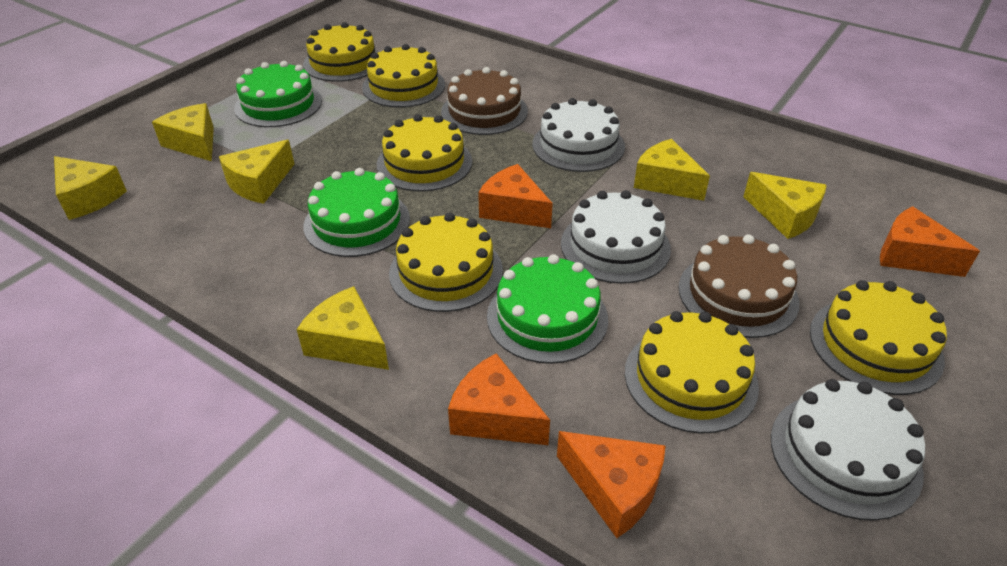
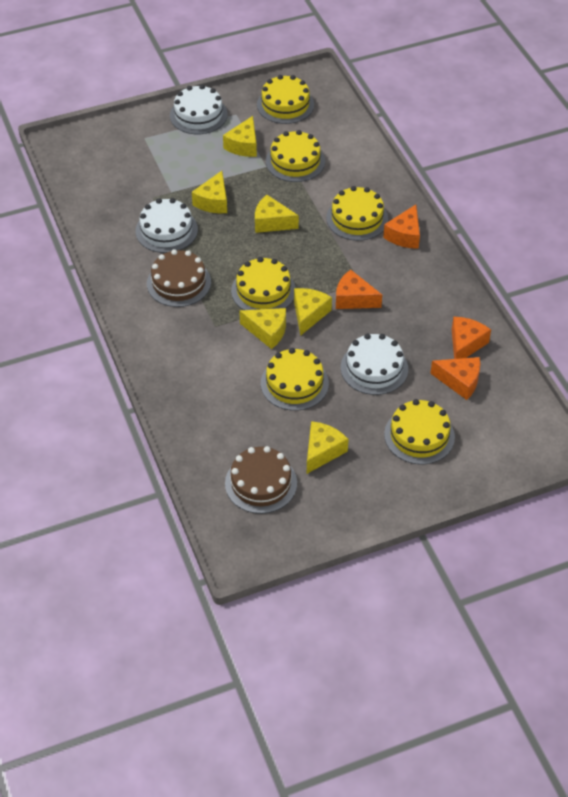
green cake: 3 -> 0

